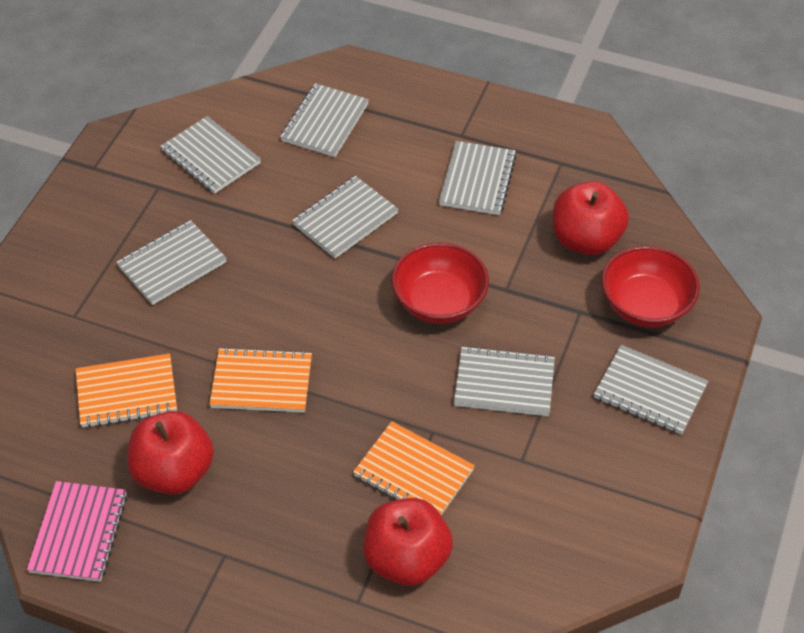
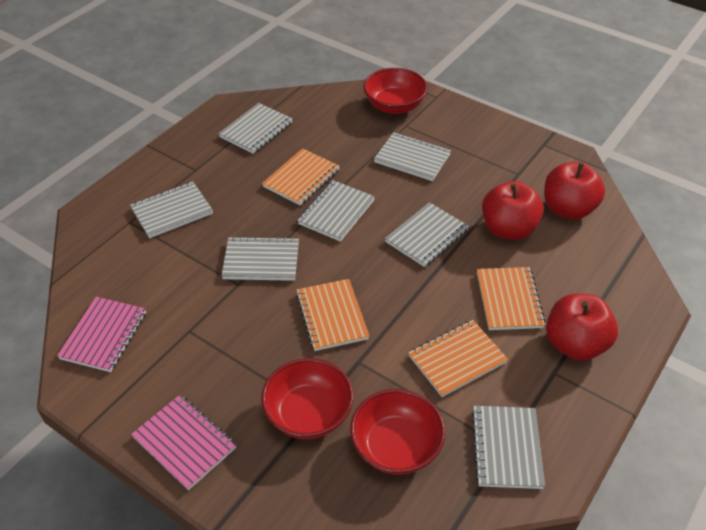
orange notebook: 3 -> 4
pink notebook: 1 -> 2
red bowl: 2 -> 3

